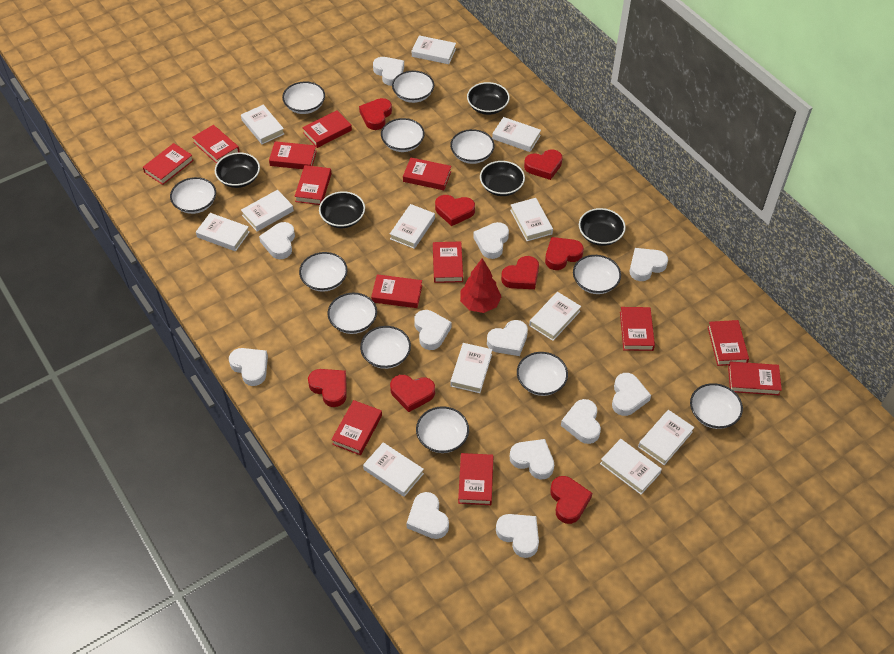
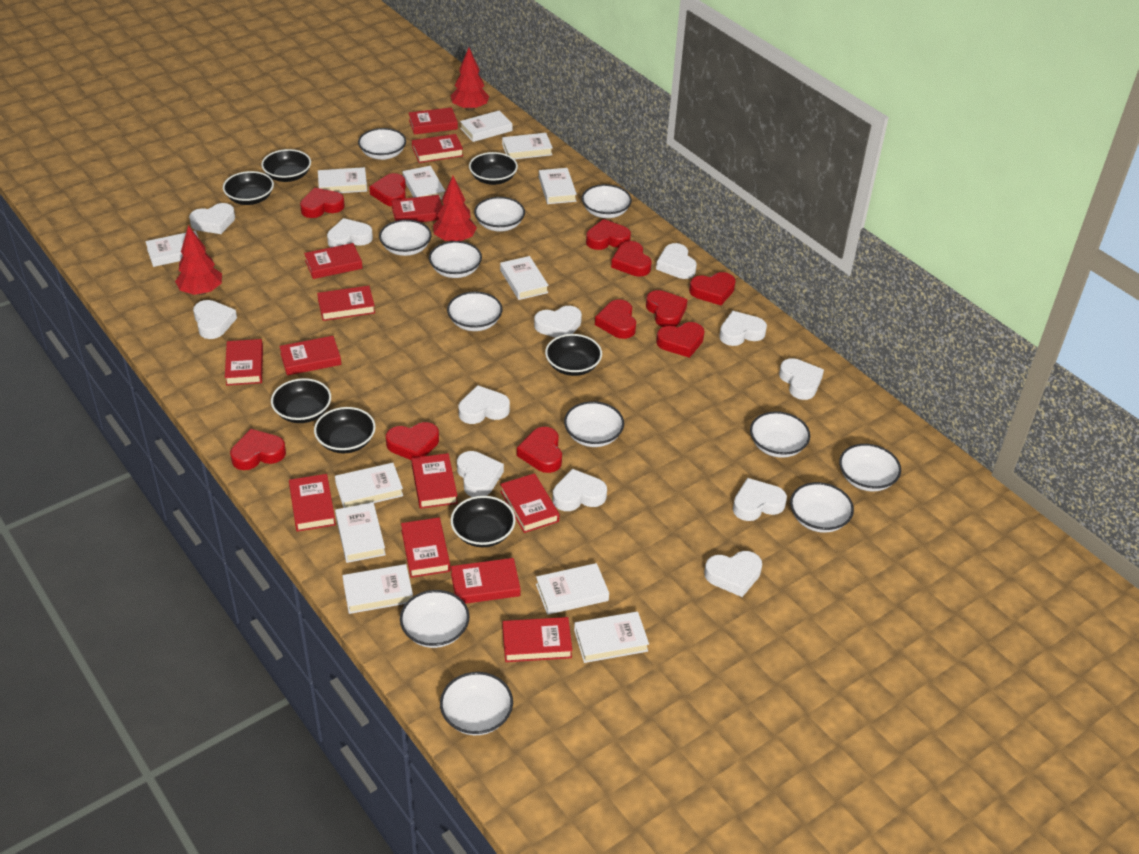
black bowl: 5 -> 7
red heart: 8 -> 11
red tree: 1 -> 3

